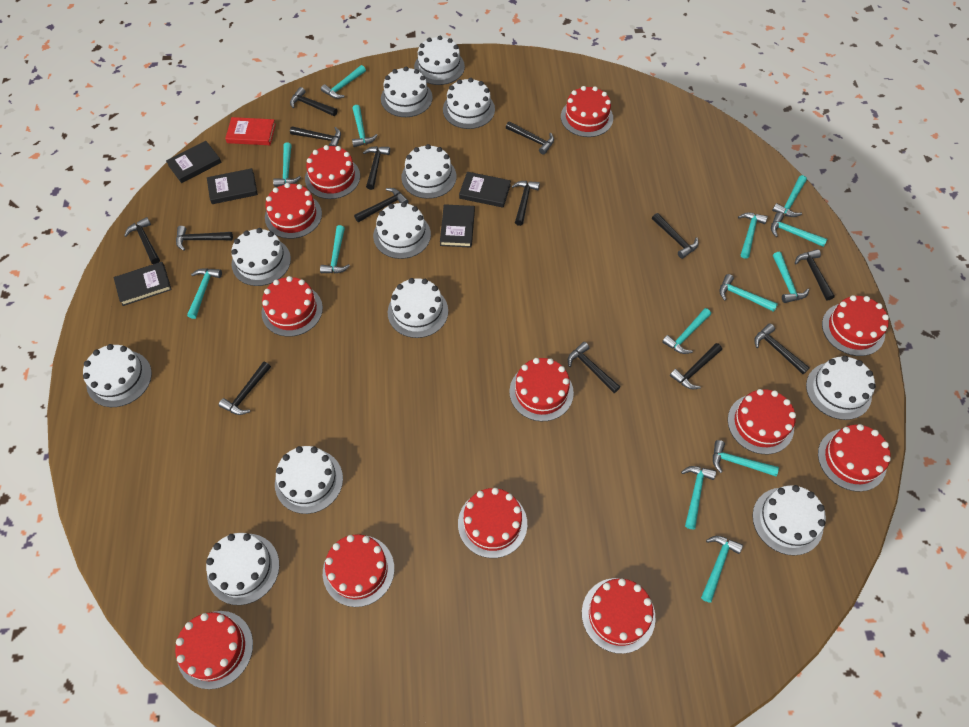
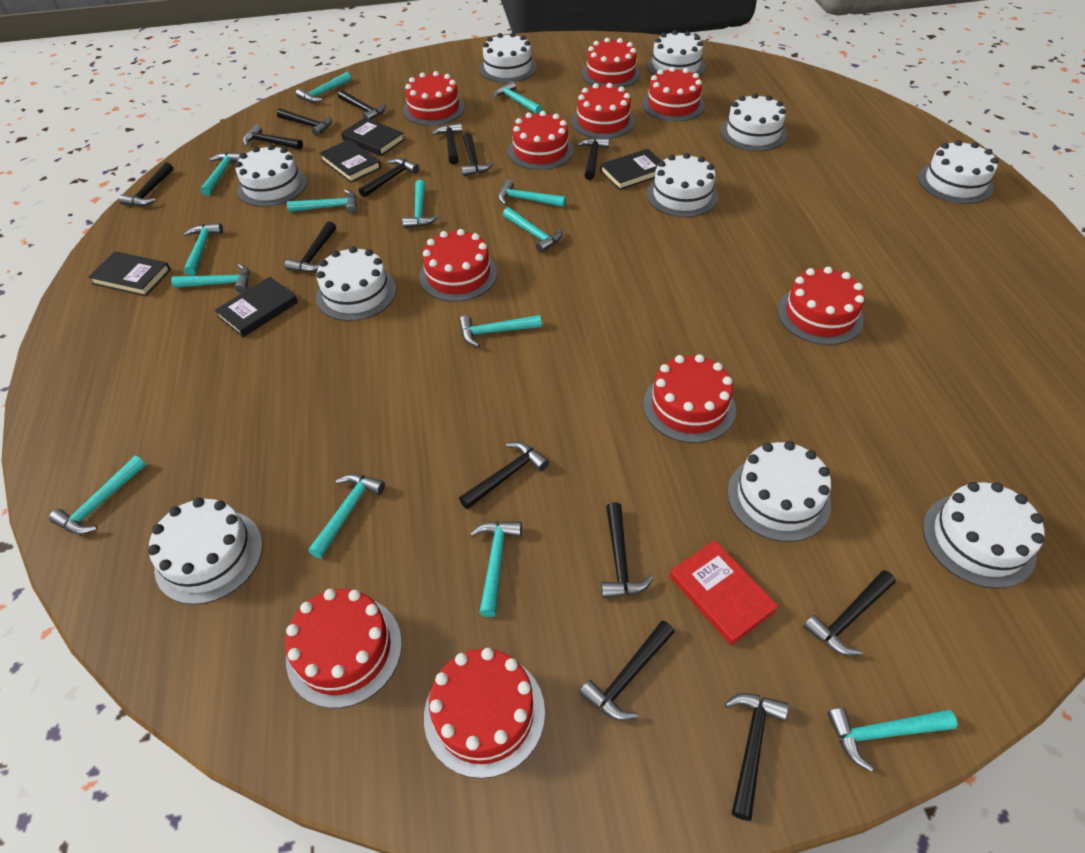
red cake: 12 -> 10
white cake: 12 -> 10

